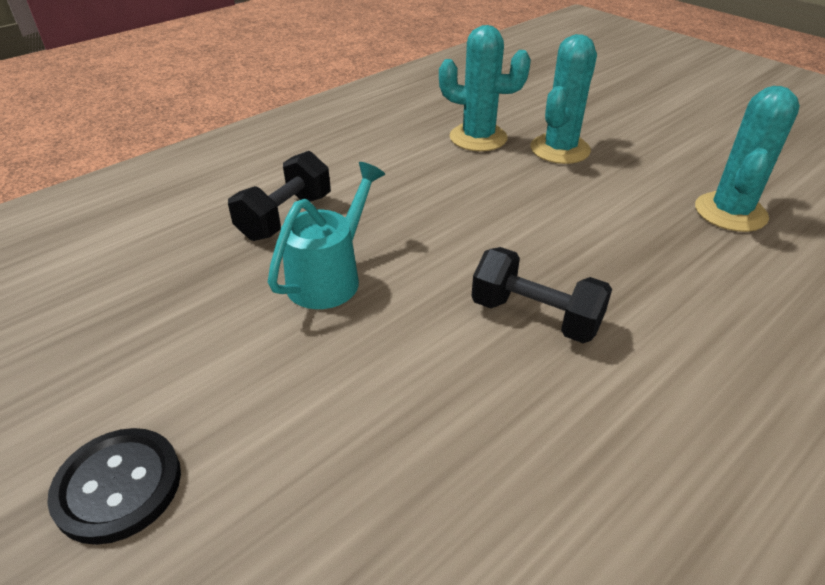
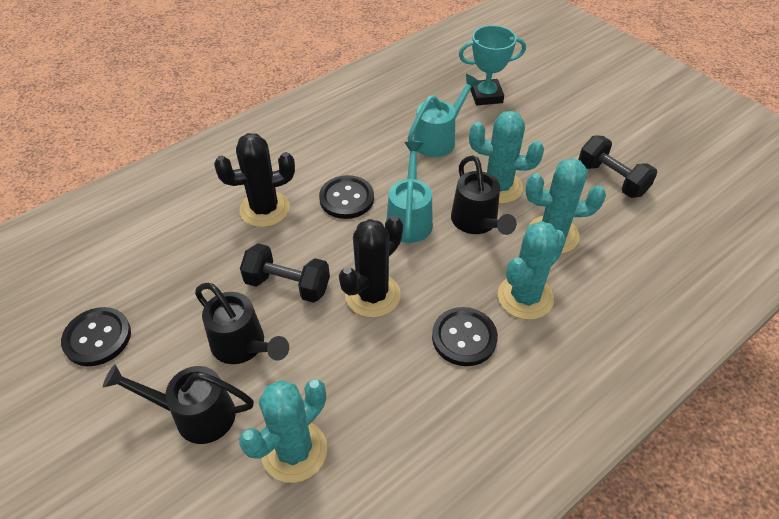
black button: 1 -> 3
black cactus: 0 -> 2
black watering can: 0 -> 3
turquoise cactus: 3 -> 4
turquoise trophy: 0 -> 1
turquoise watering can: 1 -> 2

